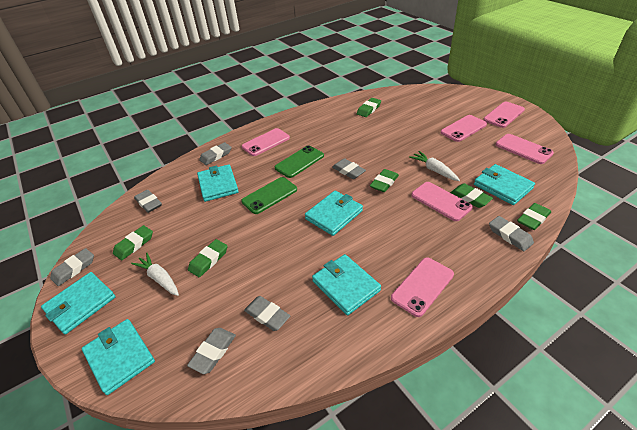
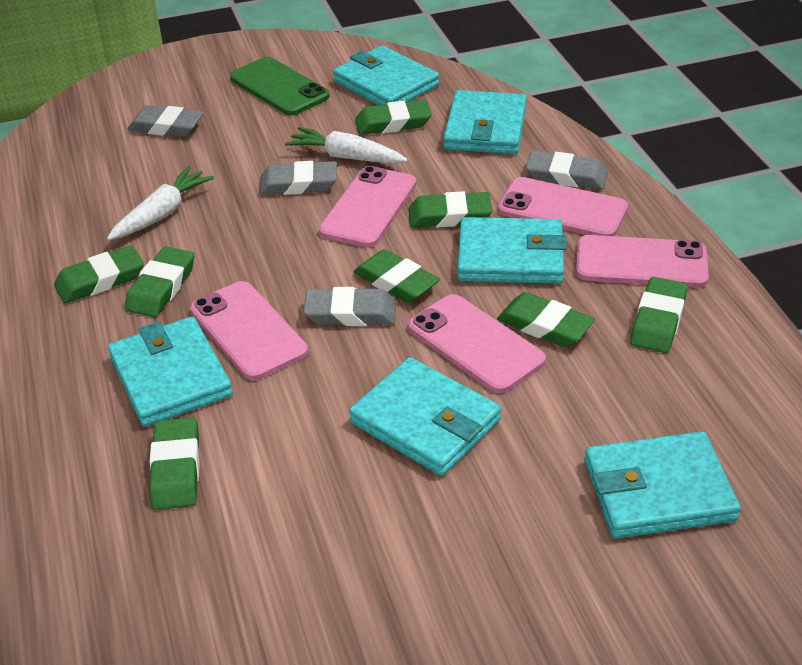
green eraser: 6 -> 8
green phone: 2 -> 1
grey eraser: 7 -> 4
pink phone: 6 -> 5

